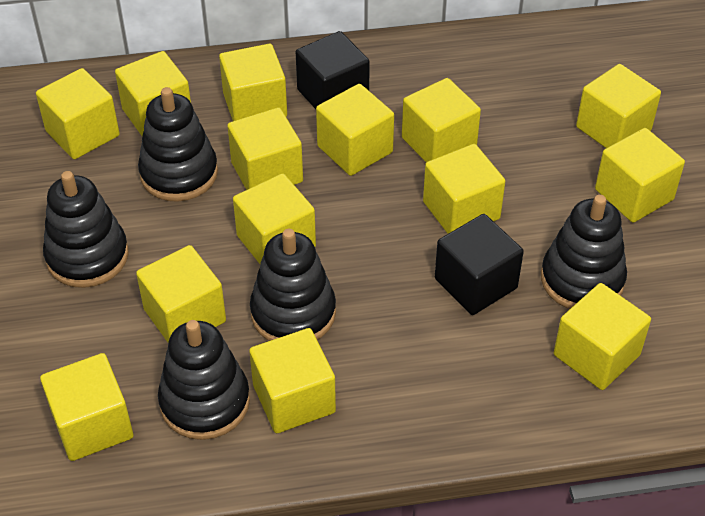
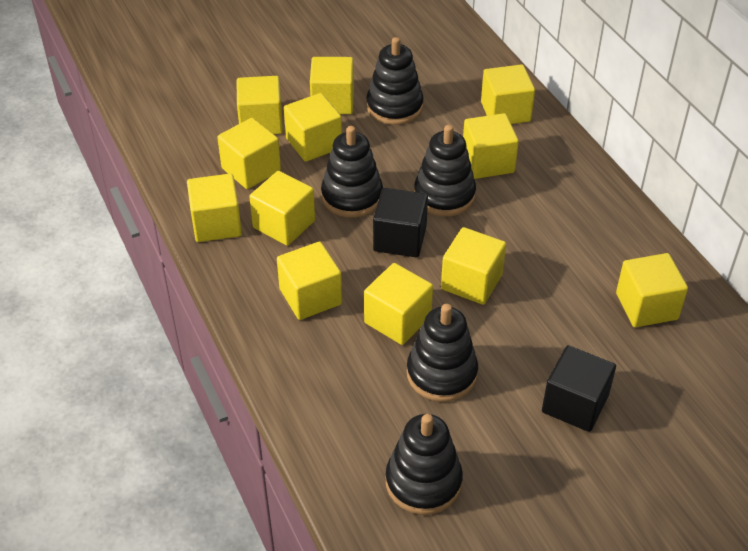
yellow cube: 14 -> 12

